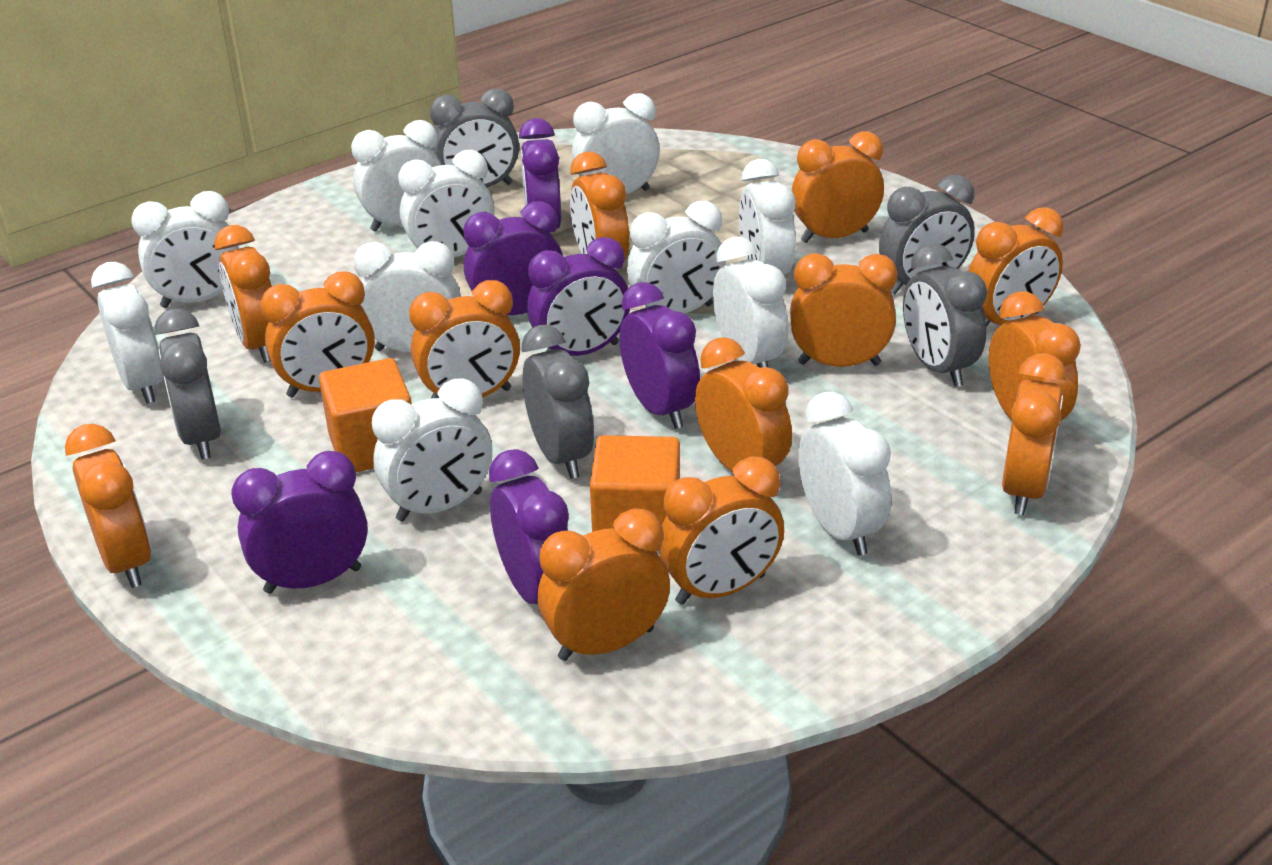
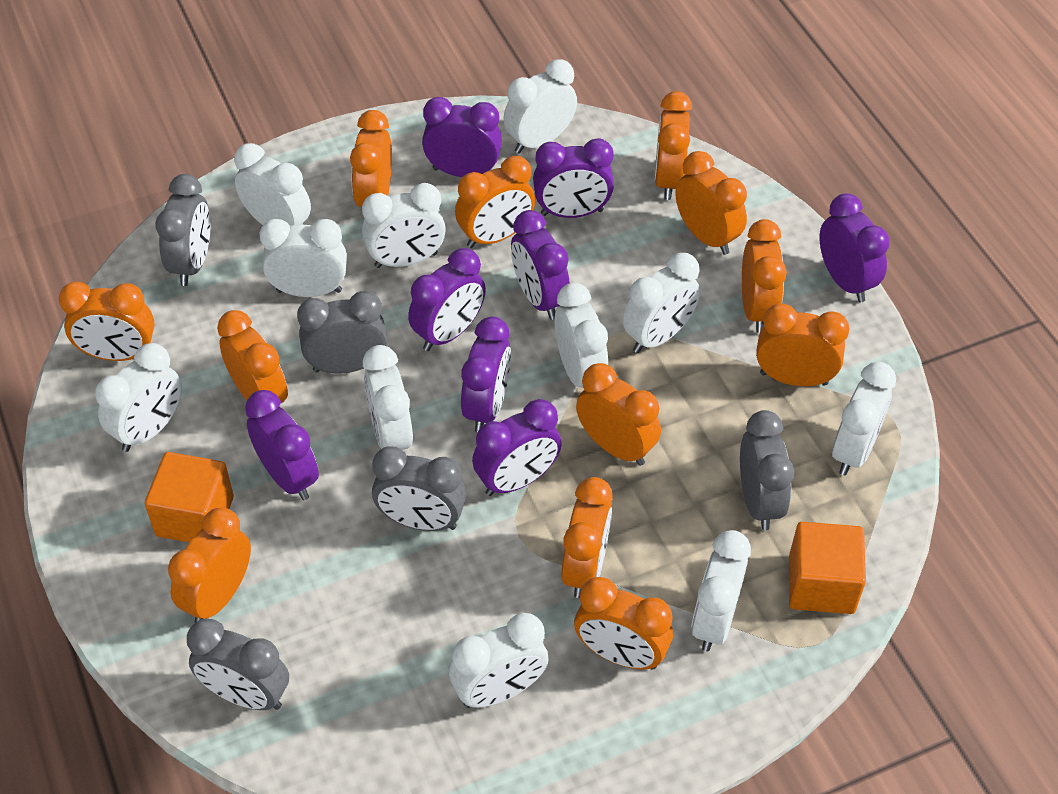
orange clock: 13 -> 12
purple clock: 6 -> 8

